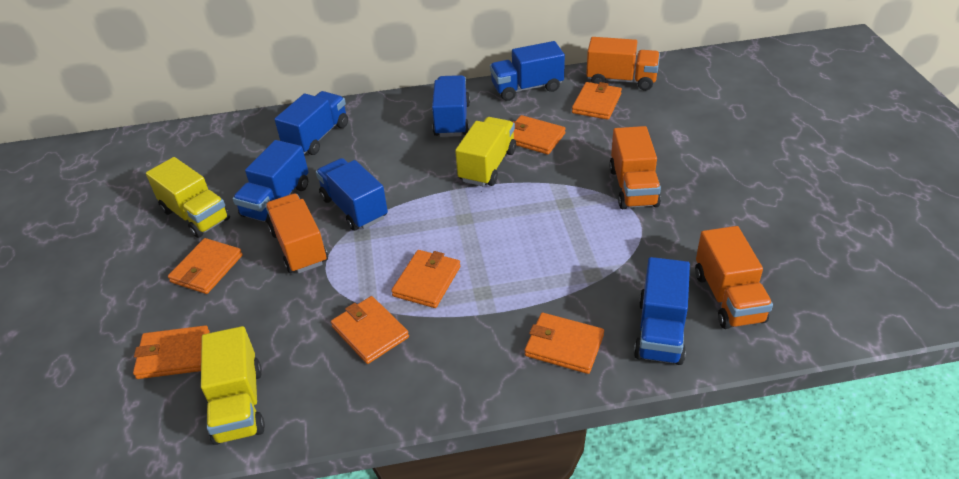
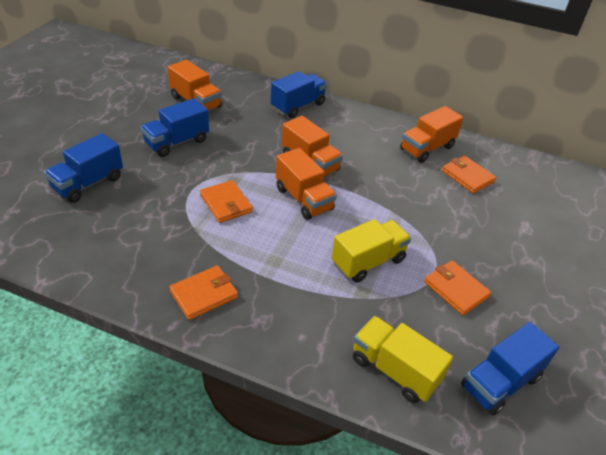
blue truck: 6 -> 4
orange wallet: 7 -> 4
yellow truck: 3 -> 2

